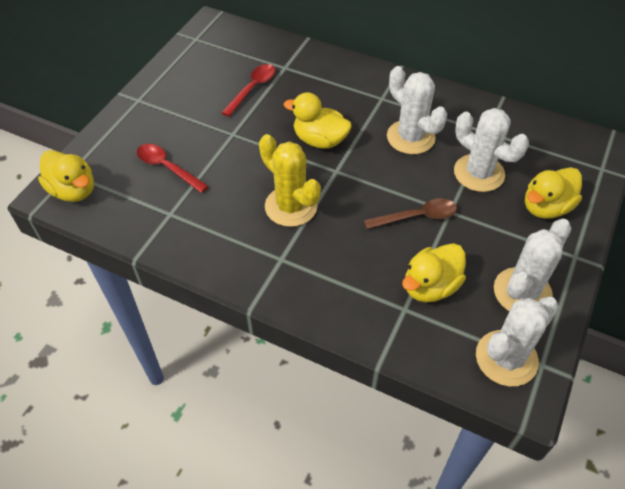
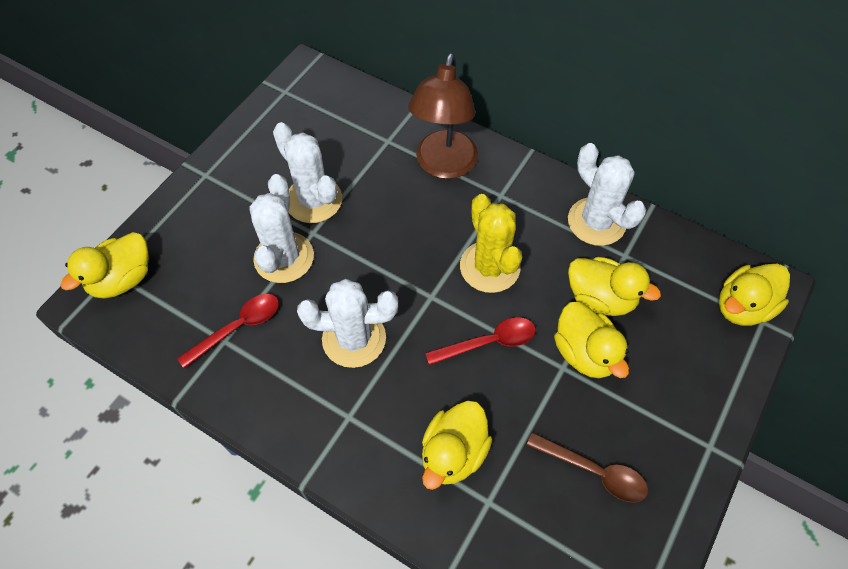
brown lamp: 0 -> 1
yellow duck: 4 -> 5

